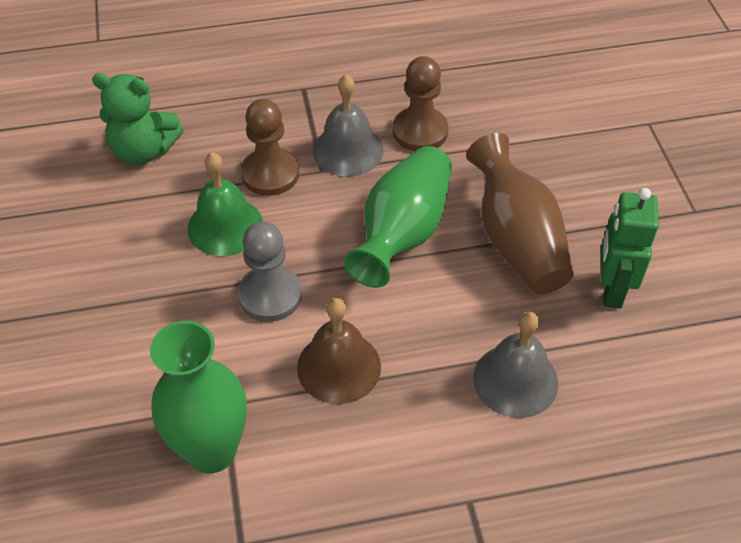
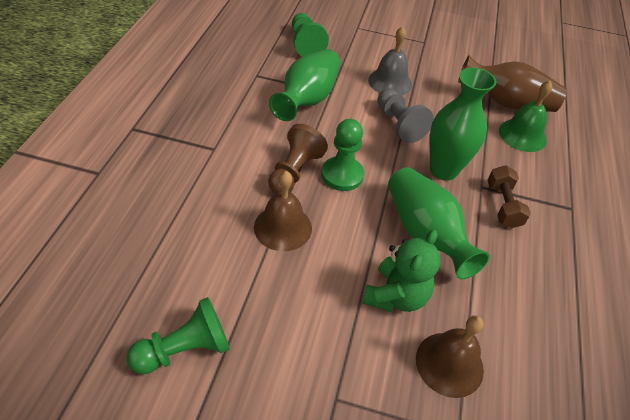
brown bell: 1 -> 2
brown dumbbell: 0 -> 1
brown pawn: 2 -> 1
green pawn: 0 -> 3
green robot: 1 -> 0
green vase: 2 -> 3
grey bell: 2 -> 1

